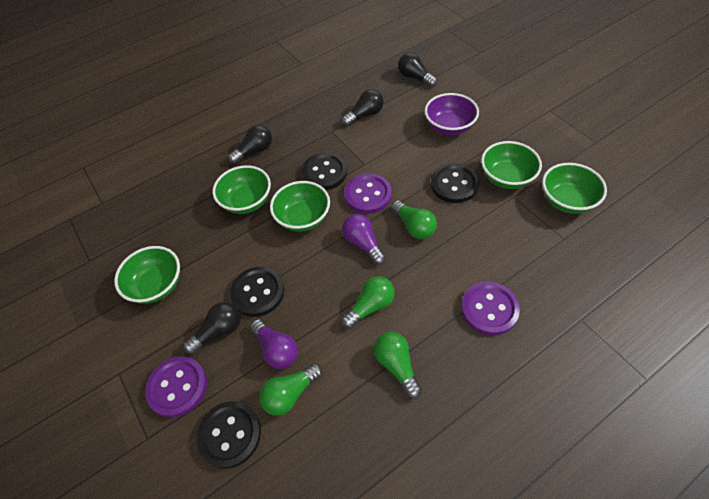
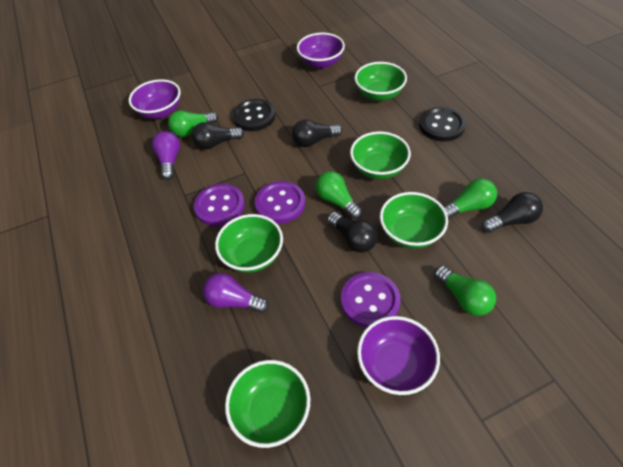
black button: 4 -> 2
purple bowl: 1 -> 3

